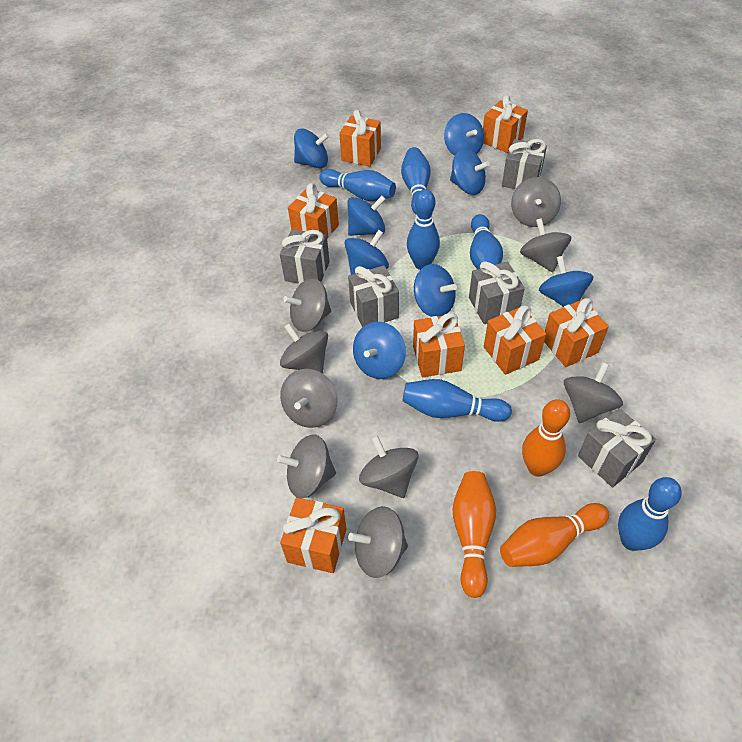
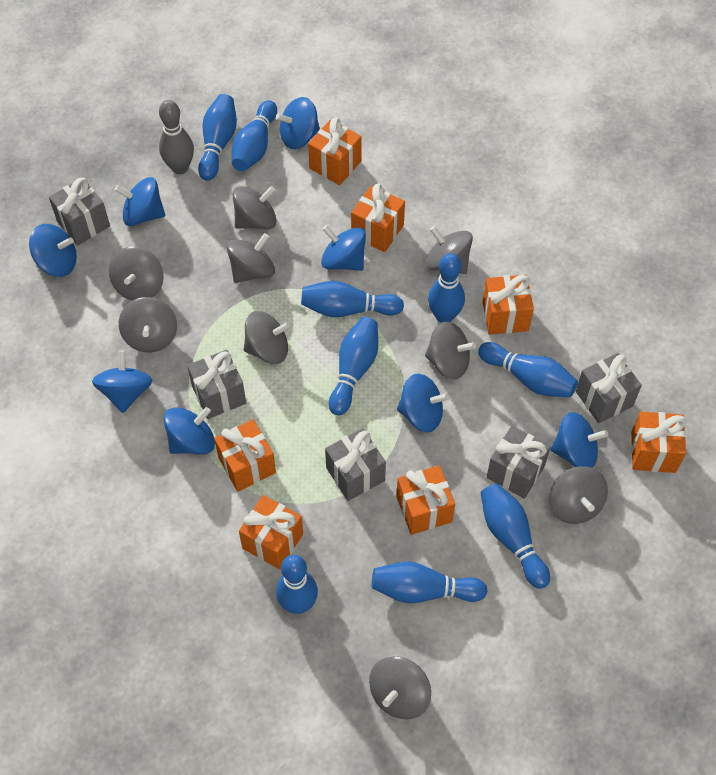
blue bowling pin: 6 -> 9
grey bowling pin: 0 -> 1
orange bowling pin: 3 -> 0

